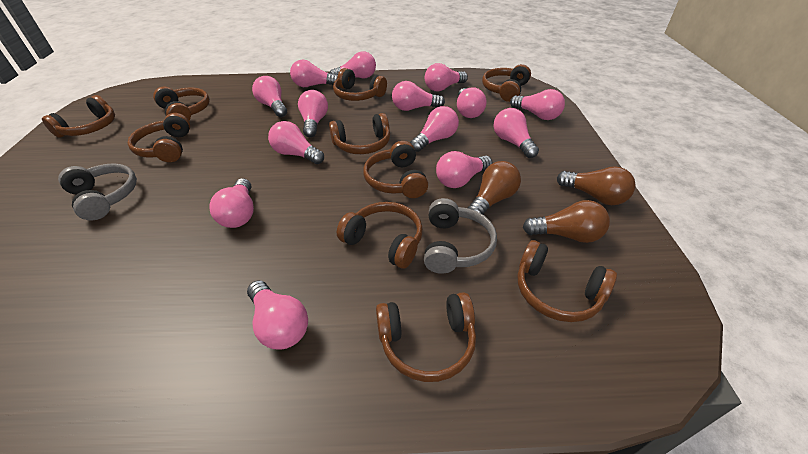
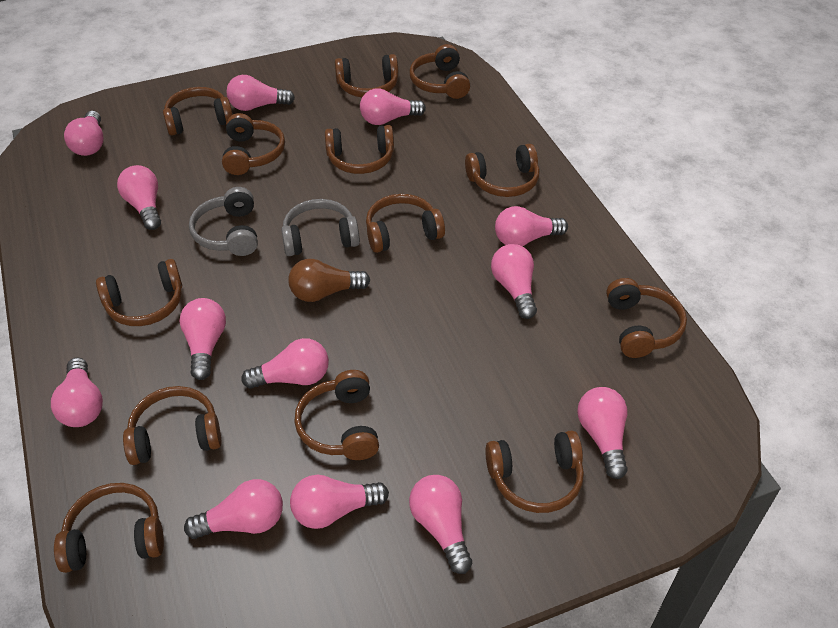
brown headphones: 10 -> 13
brown light bulb: 3 -> 1
pink light bulb: 14 -> 13

